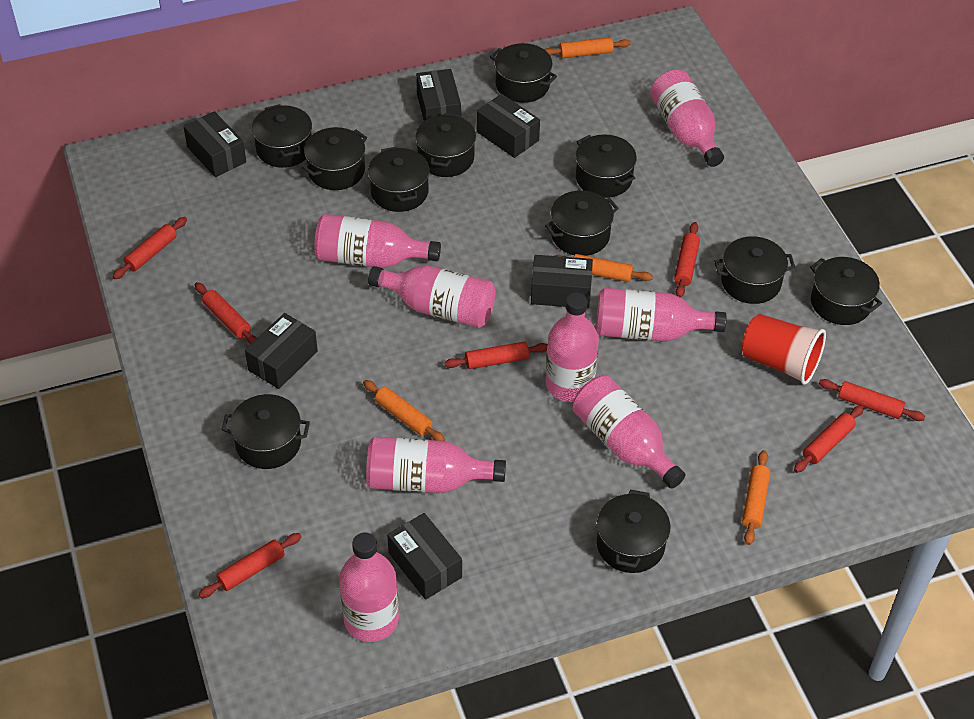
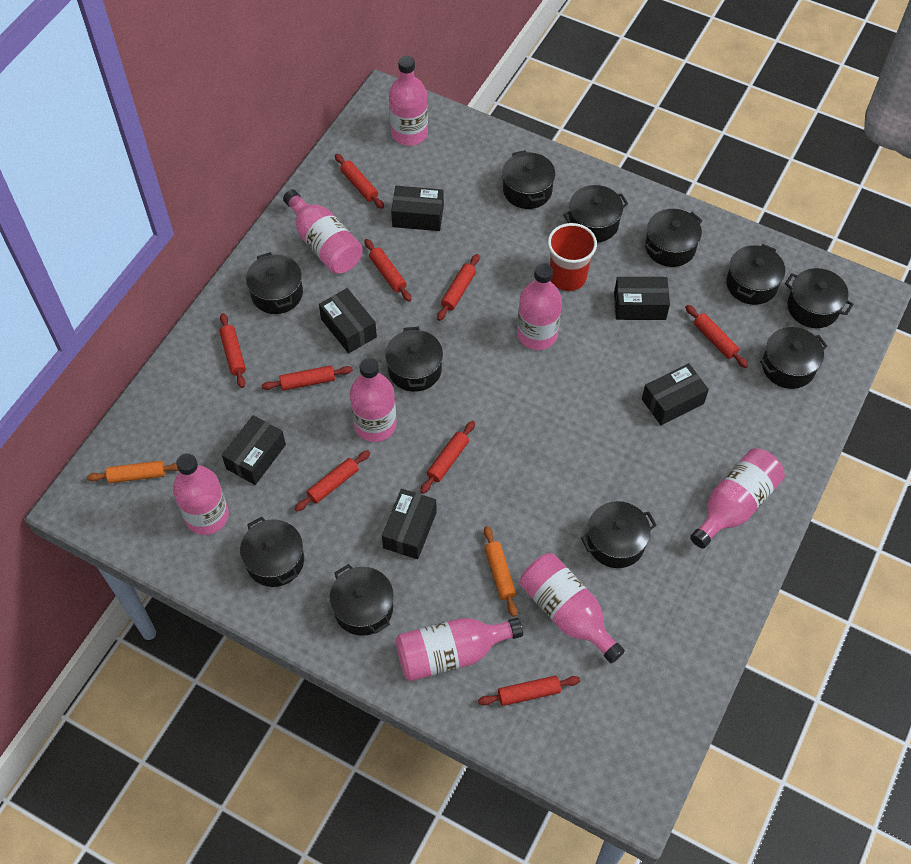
orange rolling pin: 4 -> 2
red rolling pin: 7 -> 9

